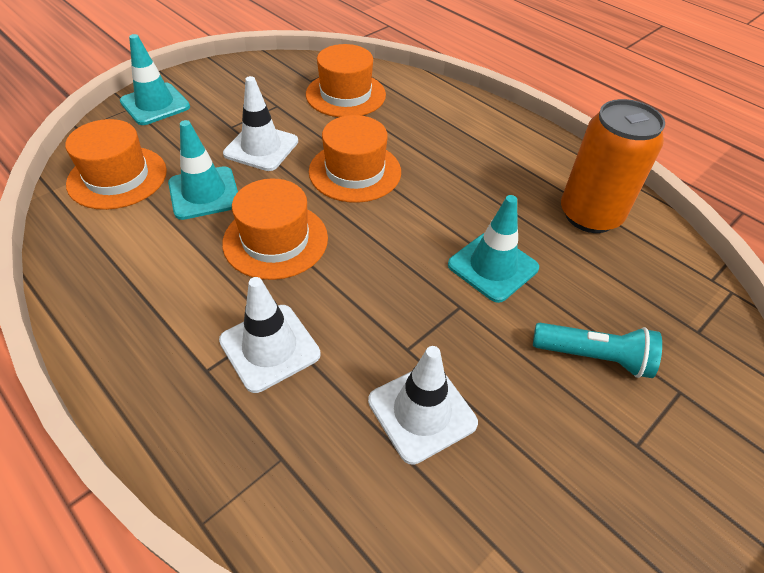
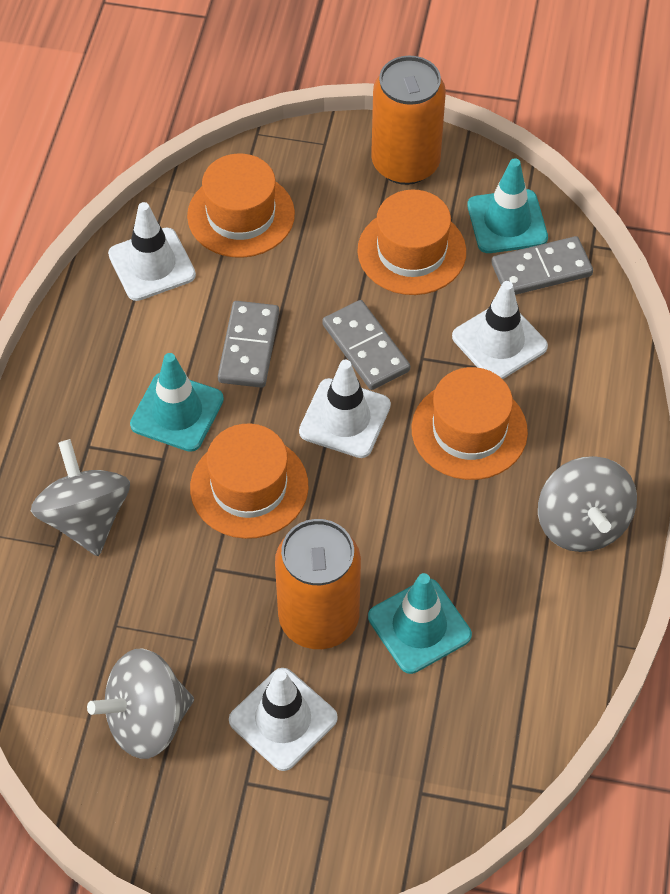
grey domino: 0 -> 3
grey spinning top: 0 -> 3
orange can: 1 -> 2
turquoise flashlight: 1 -> 0
white traffic cone: 3 -> 4

